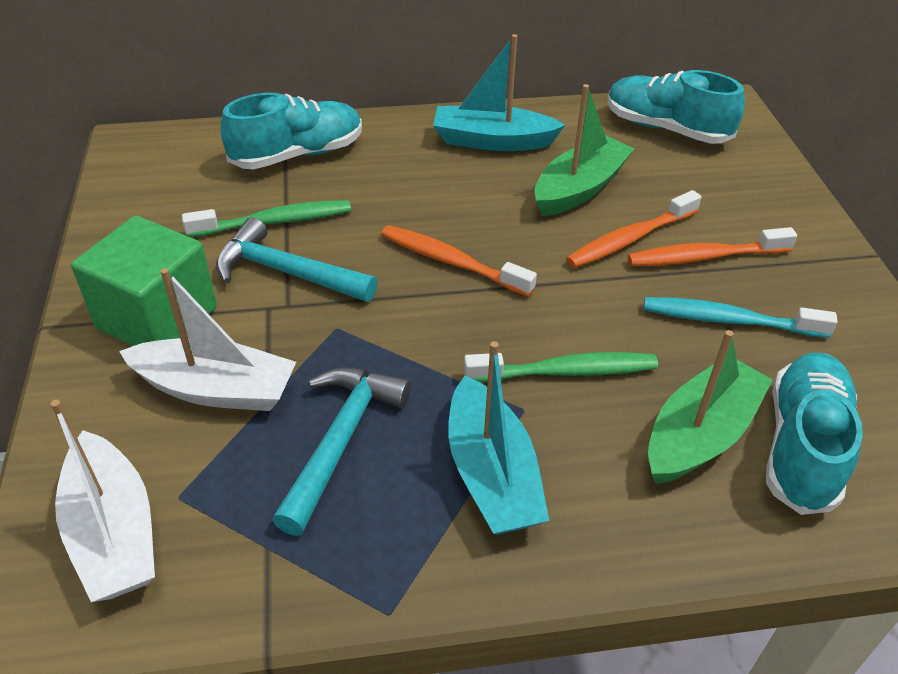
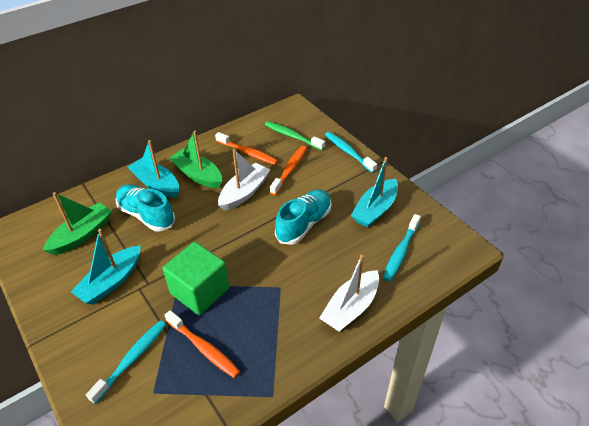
green toothbrush: 2 -> 1
turquoise boat: 2 -> 3
turquoise hammer: 2 -> 0
turquoise shoe: 3 -> 2
turquoise toothbrush: 1 -> 3

